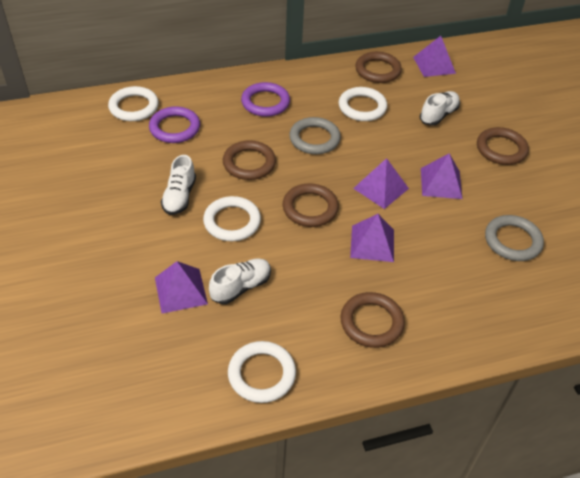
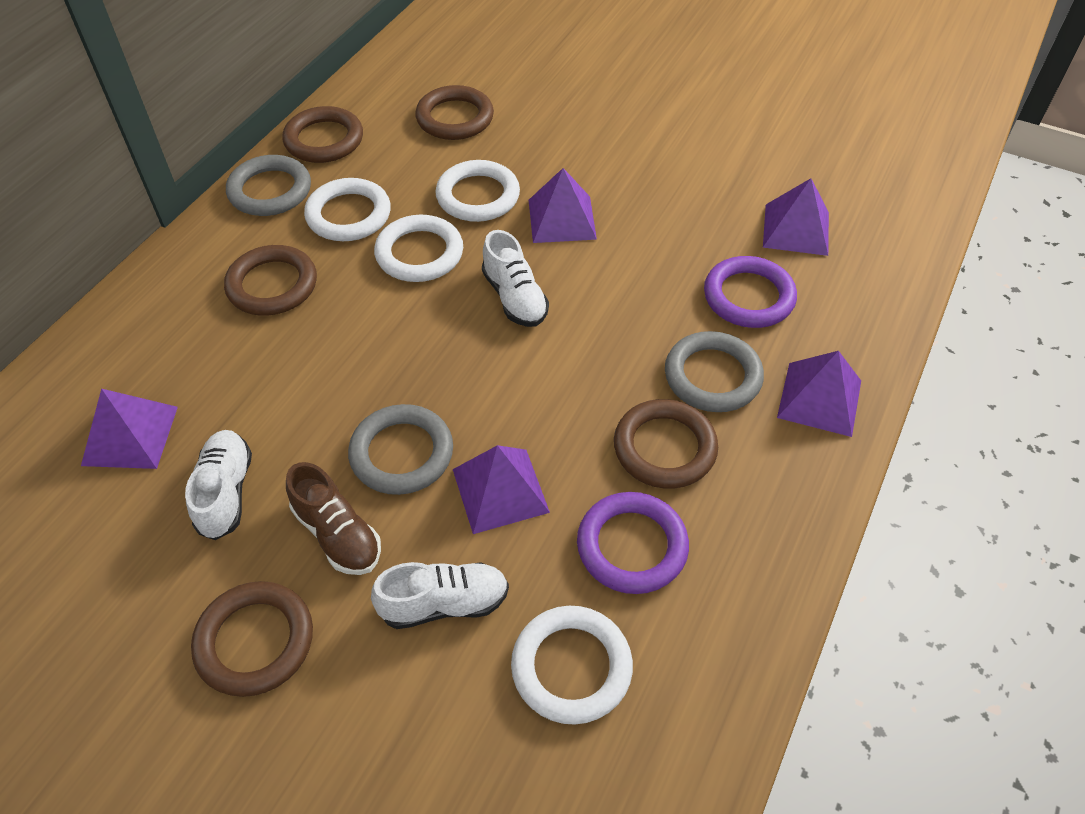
brown shoe: 0 -> 1
grey ring: 2 -> 3

